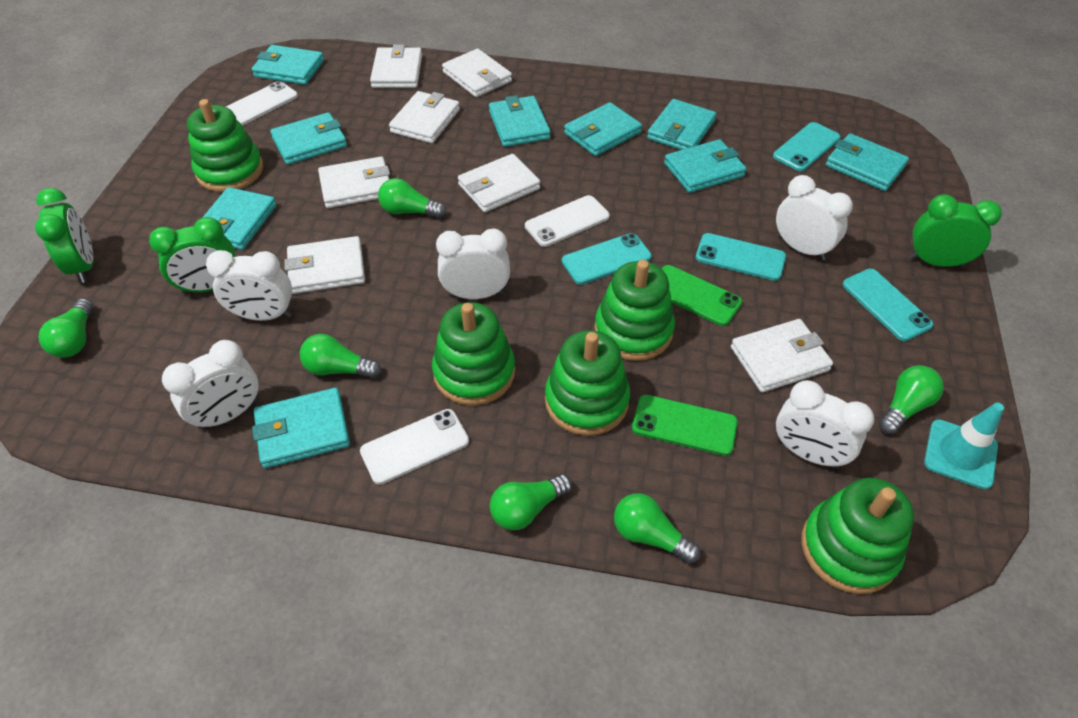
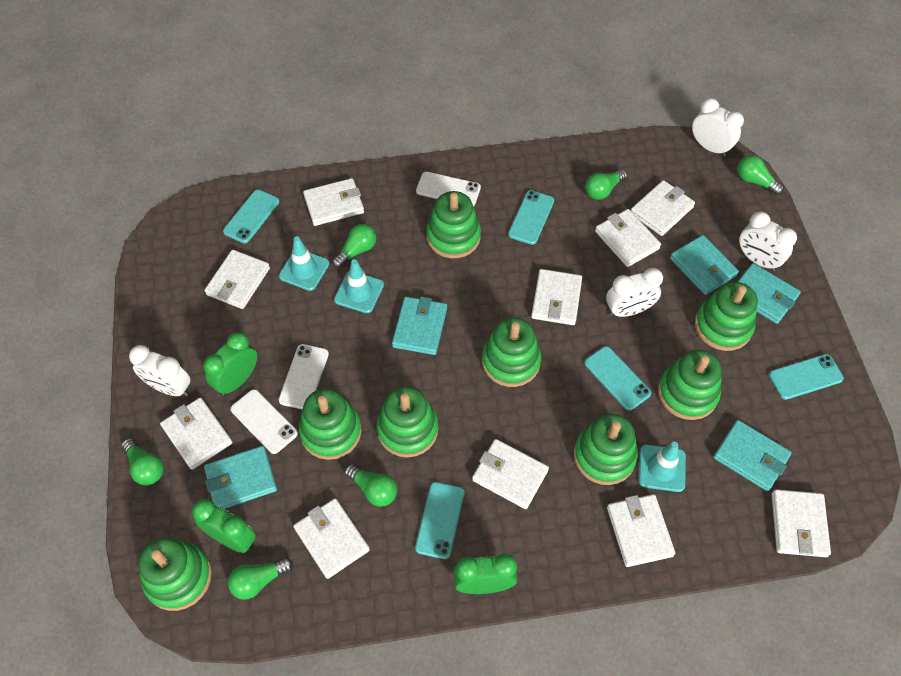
green phone: 2 -> 0
green stacking toy: 5 -> 8
turquoise phone: 4 -> 5
turquoise traffic cone: 1 -> 3
turquoise wallet: 9 -> 5
white clock: 5 -> 4
white wallet: 7 -> 10

